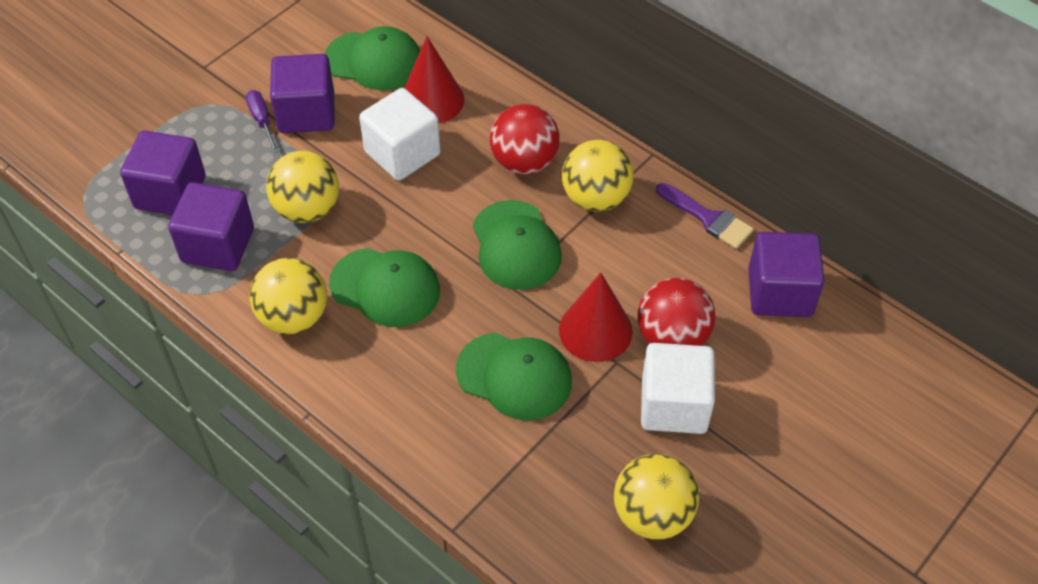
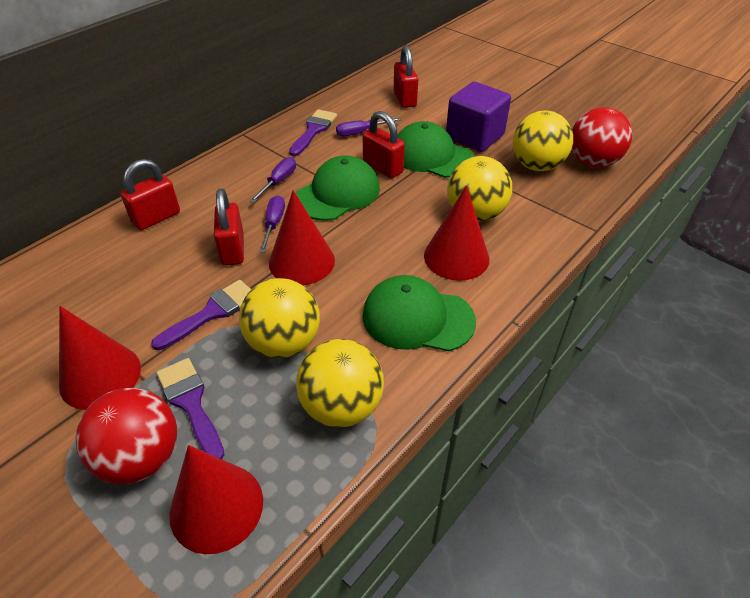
green cap: 4 -> 3
purple brush: 1 -> 3
purple cube: 4 -> 1
purple screwdriver: 1 -> 3
red cone: 2 -> 4
red padlock: 0 -> 4
white cube: 2 -> 0

